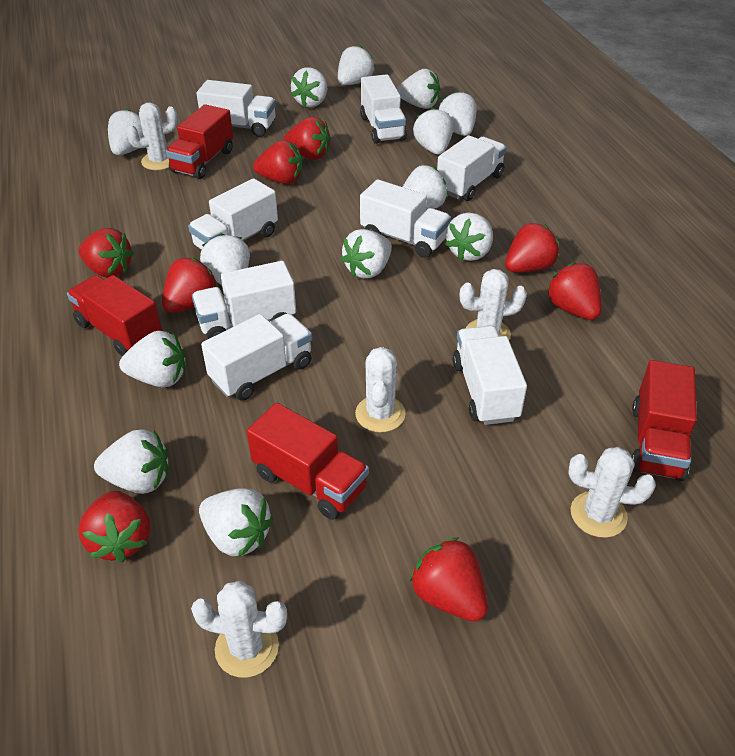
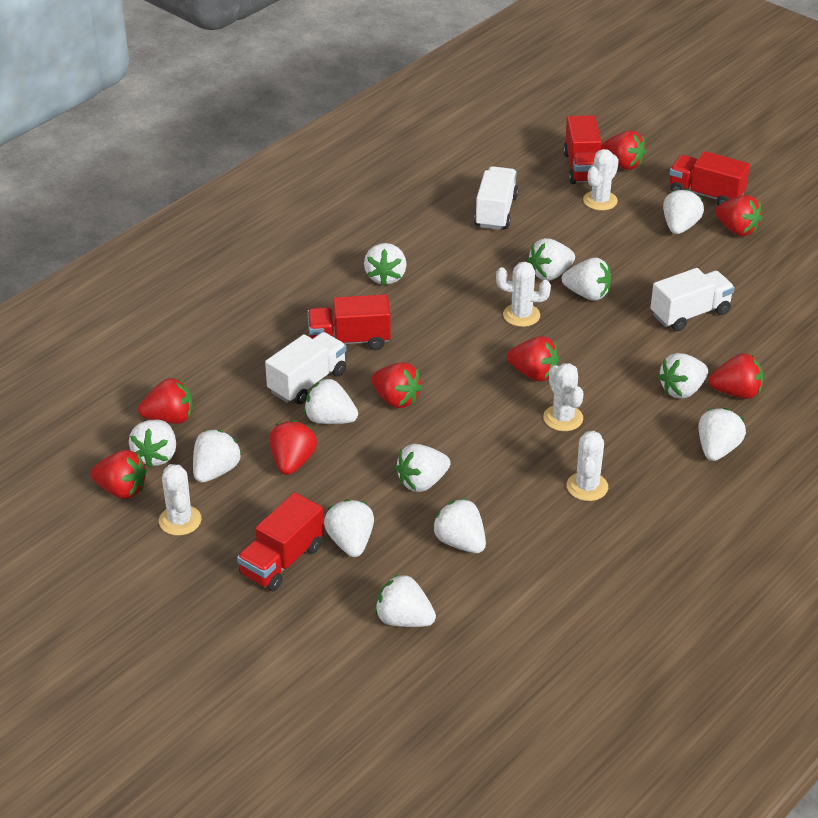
white truck: 8 -> 3

